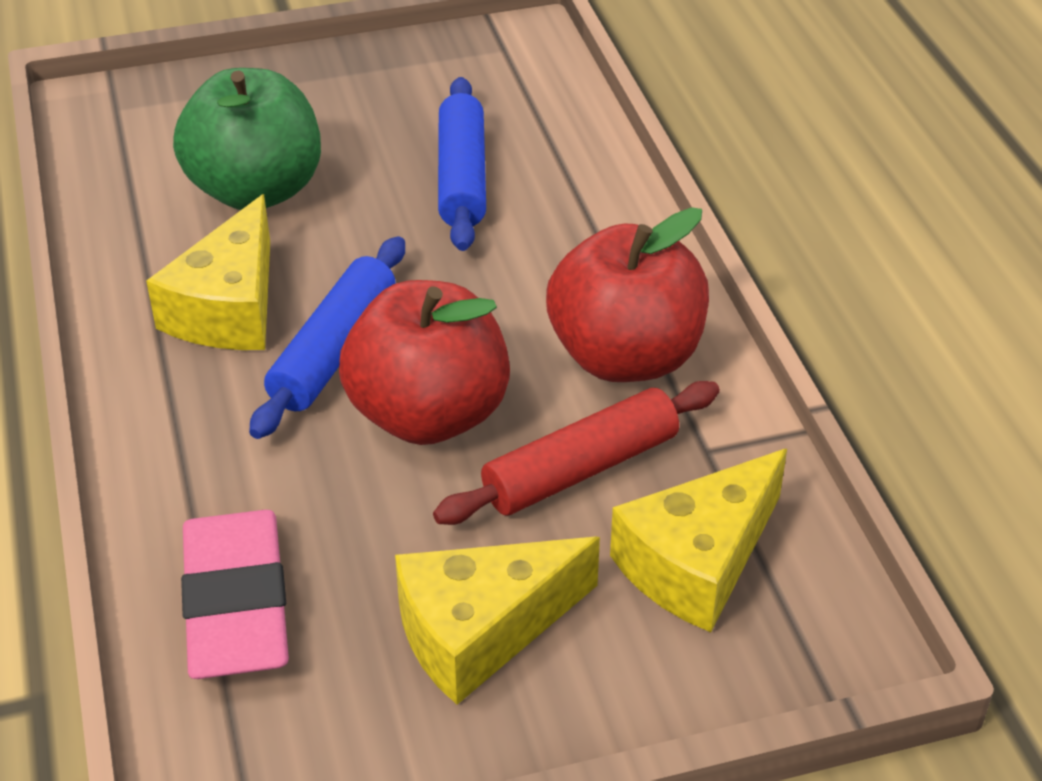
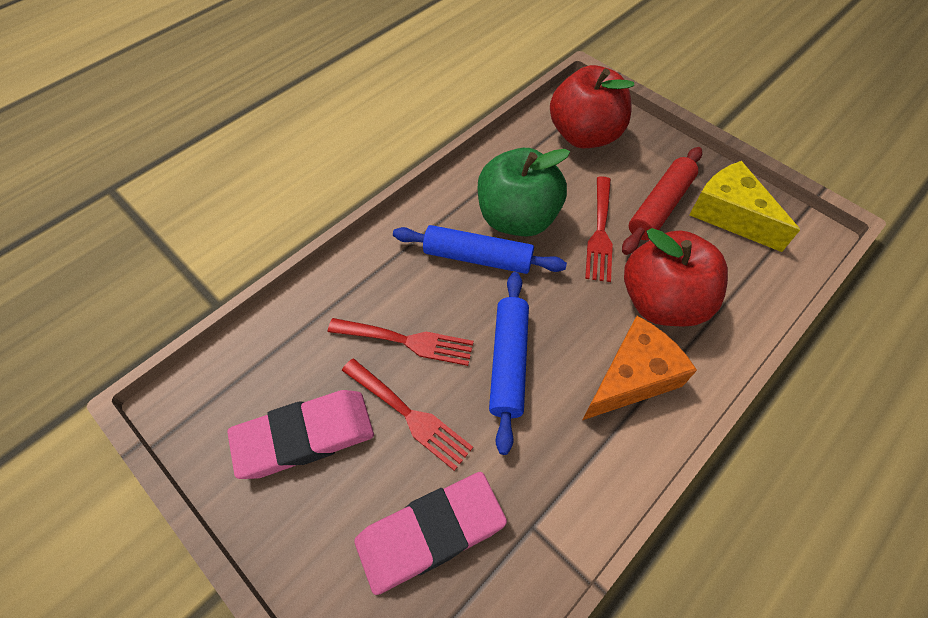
orange cheese: 0 -> 1
pink eraser: 1 -> 2
red fork: 0 -> 3
yellow cheese: 3 -> 1

